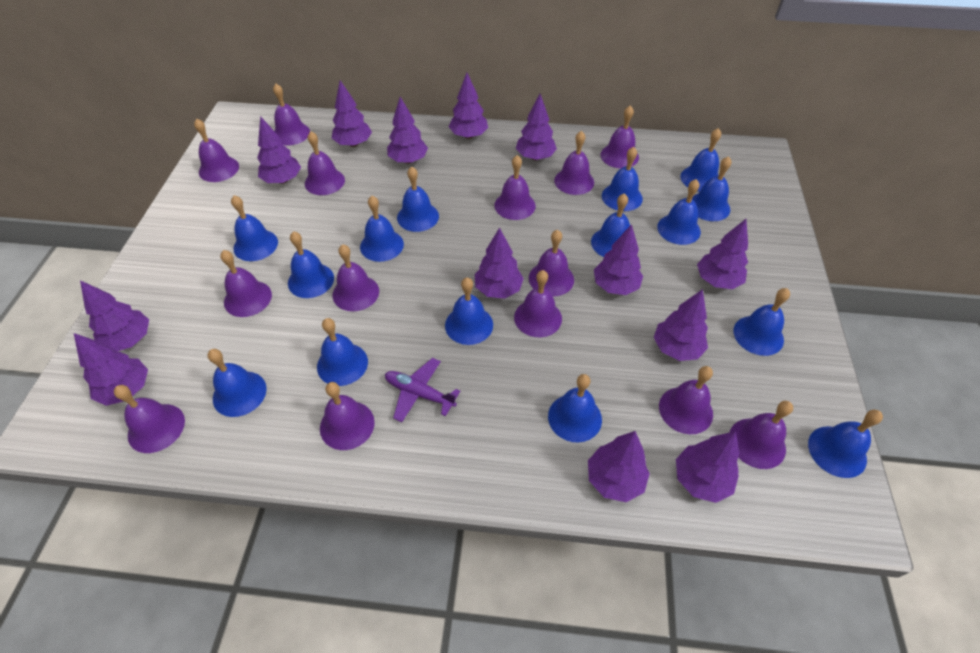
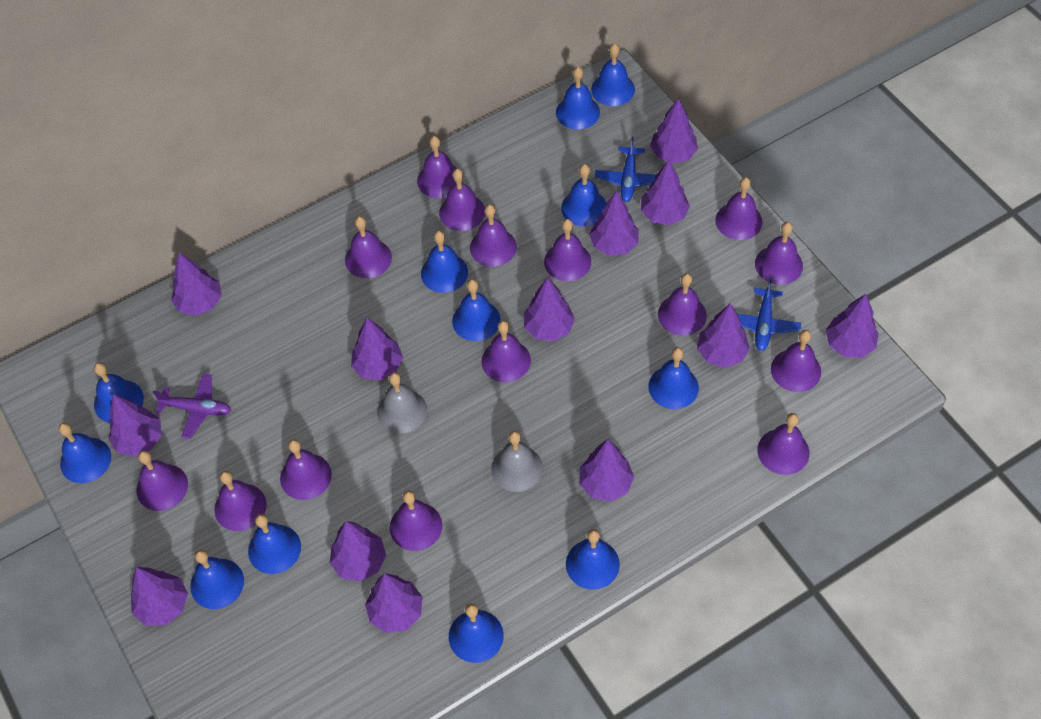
blue bell: 15 -> 12
blue plane: 0 -> 2
grey bell: 0 -> 2
purple bell: 14 -> 15

